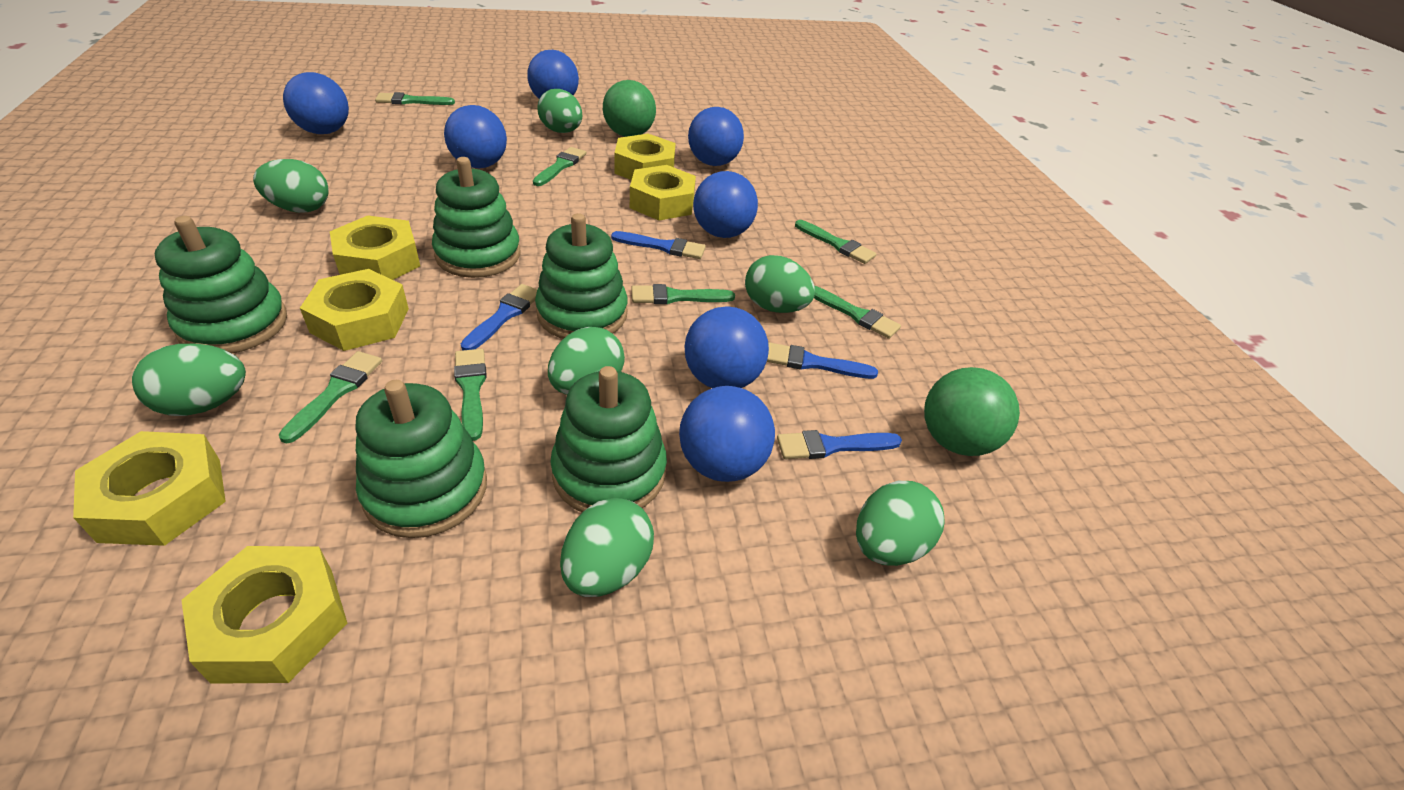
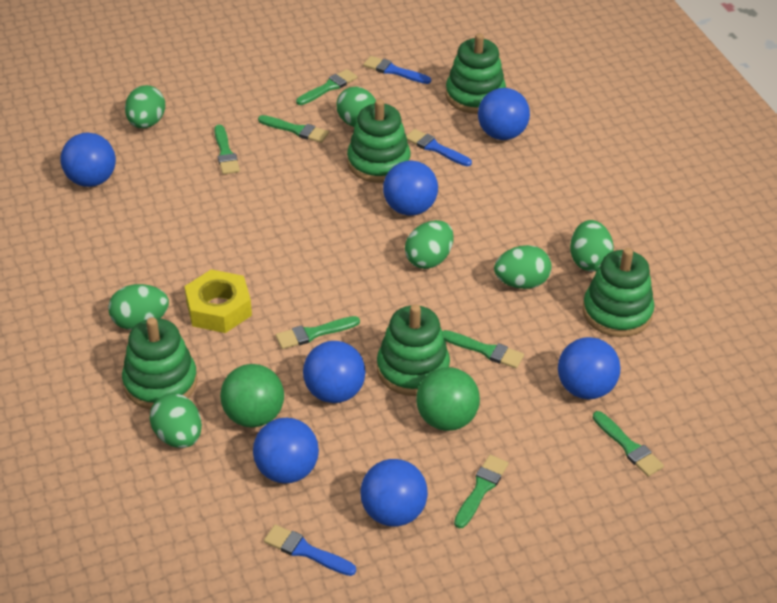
blue brush: 4 -> 3
yellow nut: 6 -> 1

